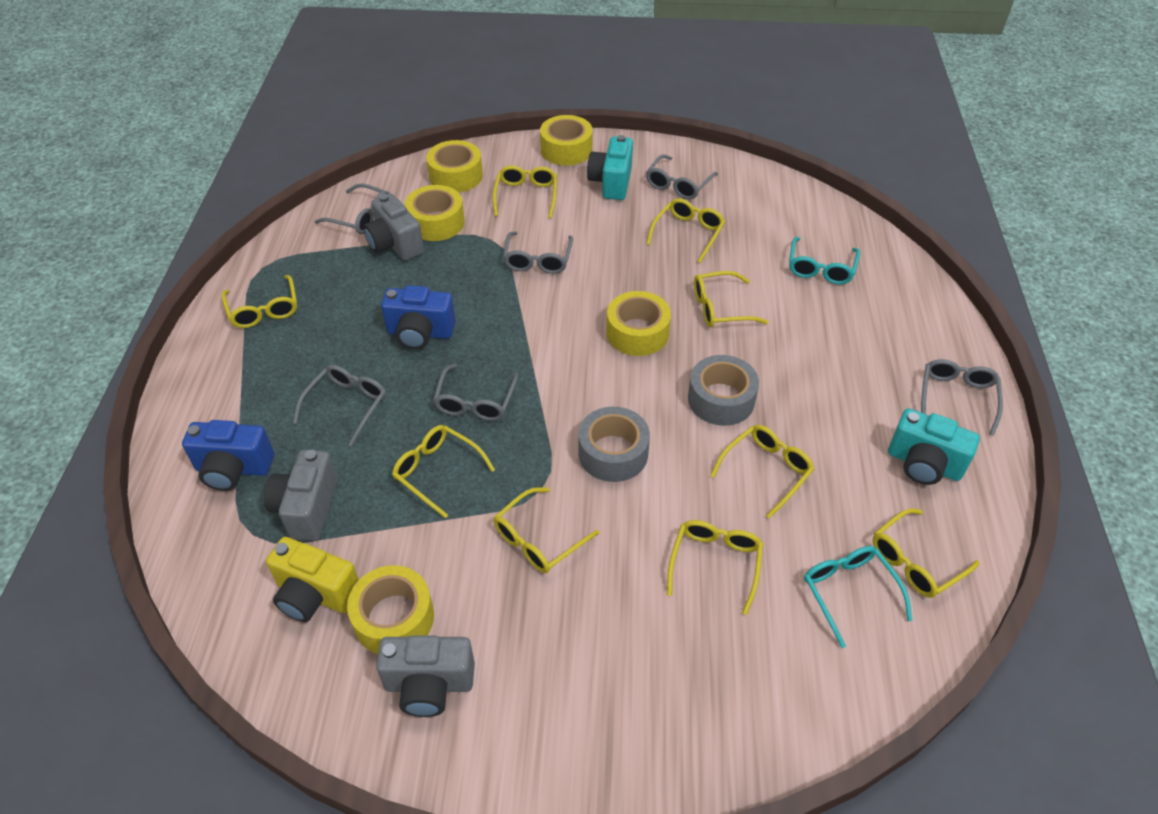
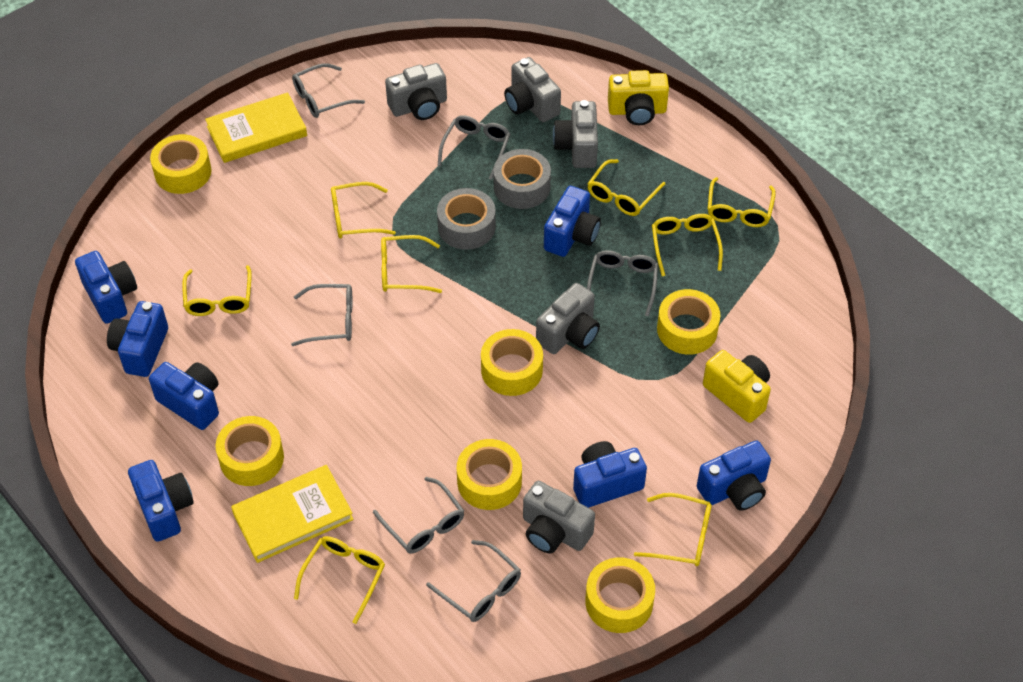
blue camera: 2 -> 7
grey camera: 3 -> 5
turquoise camera: 2 -> 0
turquoise glasses: 2 -> 0
yellow book: 0 -> 2
yellow camera: 1 -> 2
yellow glasses: 9 -> 8
yellow tape: 5 -> 6

